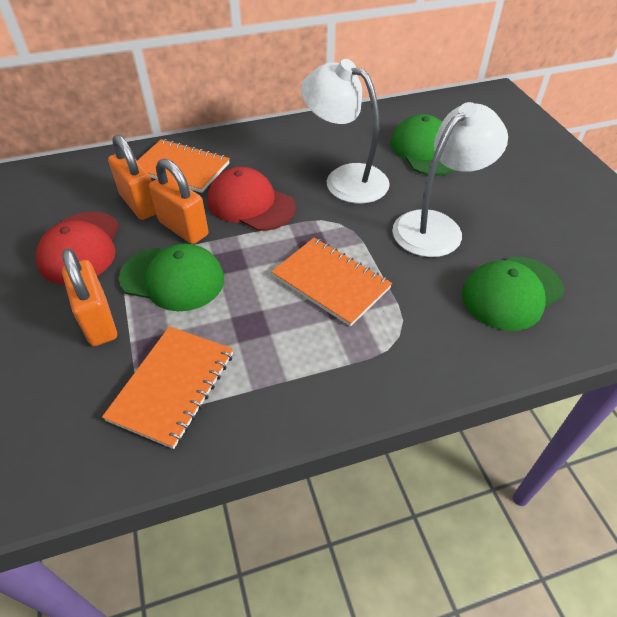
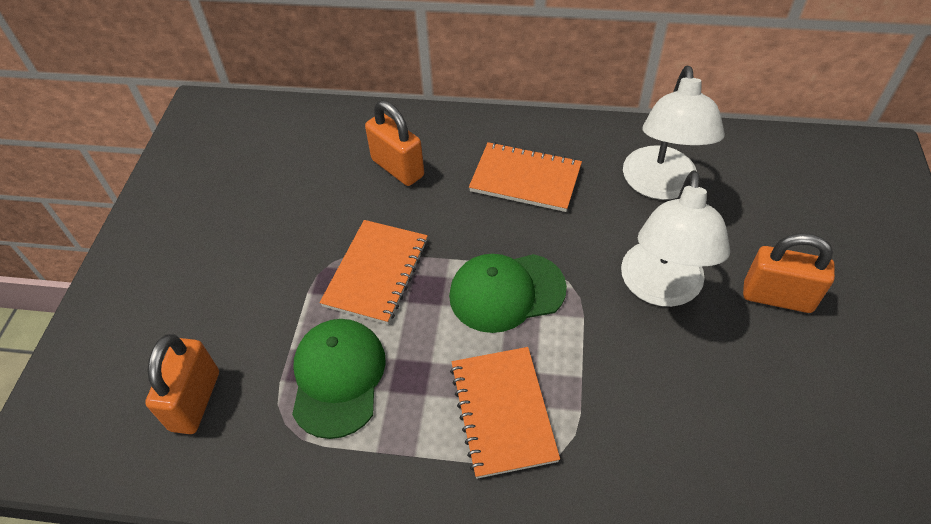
green cap: 3 -> 2
red cap: 2 -> 0

